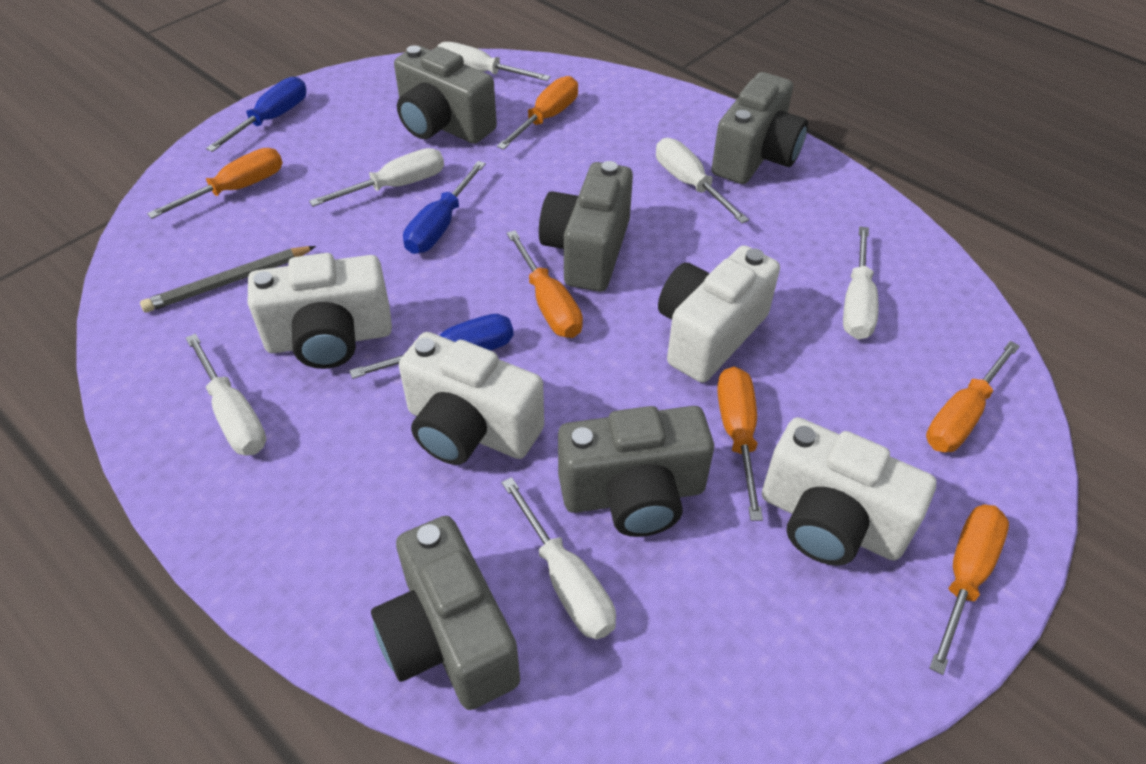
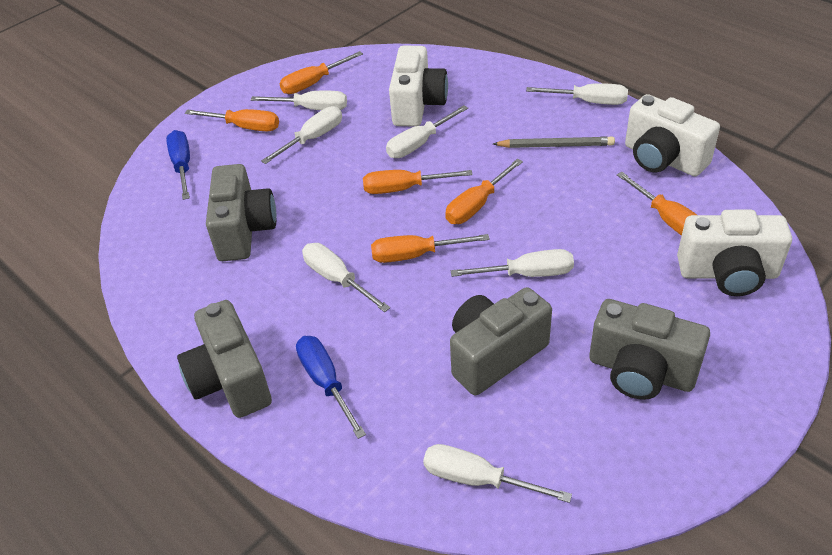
blue screwdriver: 3 -> 2
grey camera: 5 -> 4
white camera: 4 -> 3
white screwdriver: 6 -> 7

